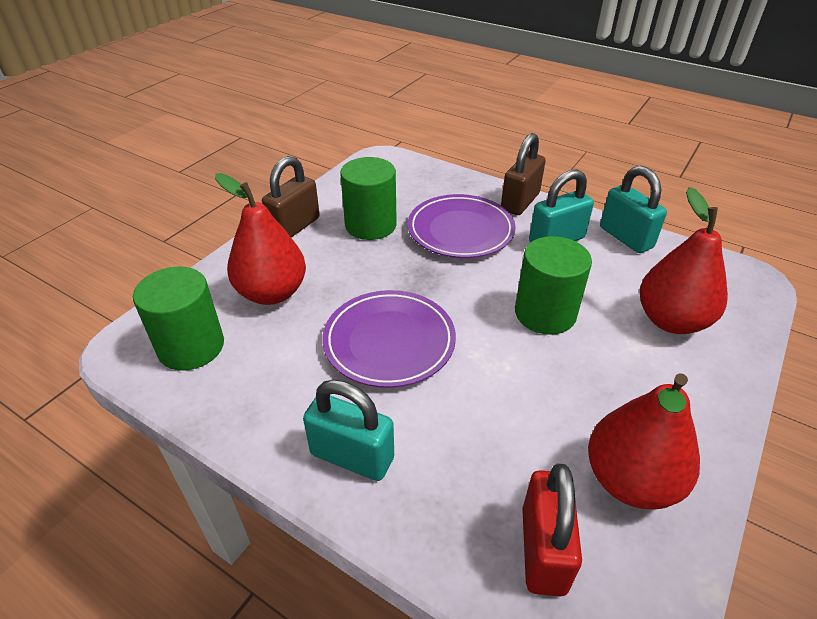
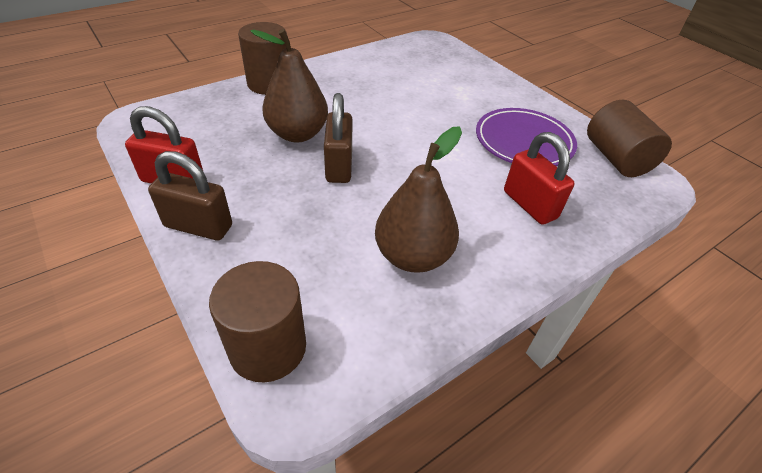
brown cylinder: 0 -> 3
brown pear: 0 -> 2
green cylinder: 3 -> 0
purple plate: 2 -> 1
red padlock: 1 -> 2
red pear: 3 -> 0
turquoise padlock: 3 -> 0

